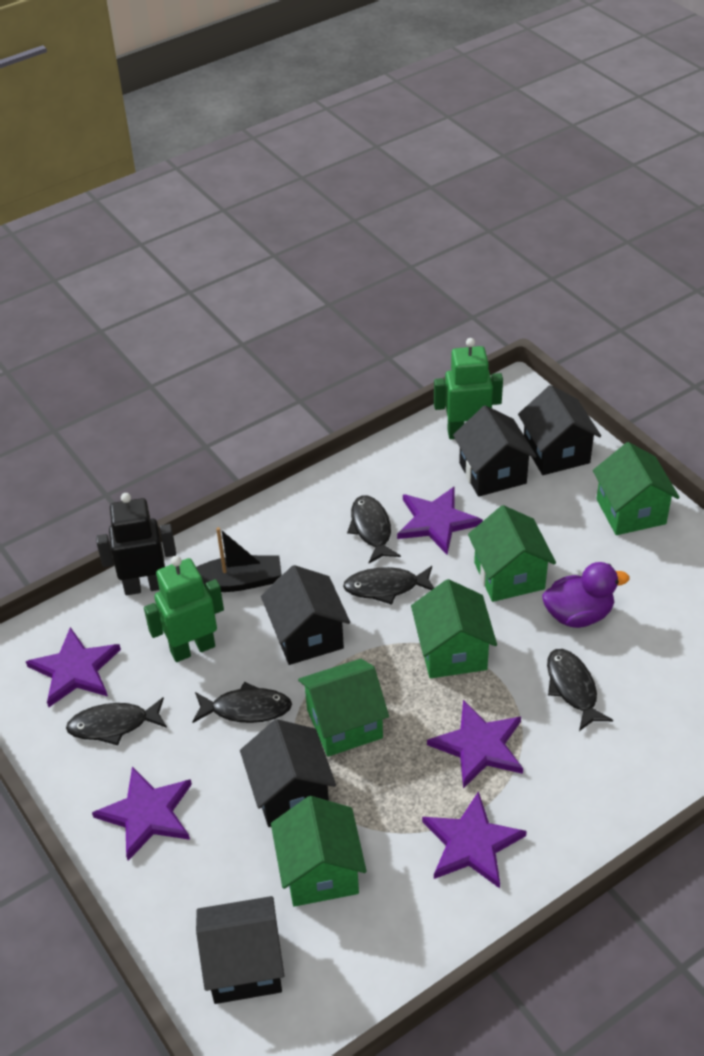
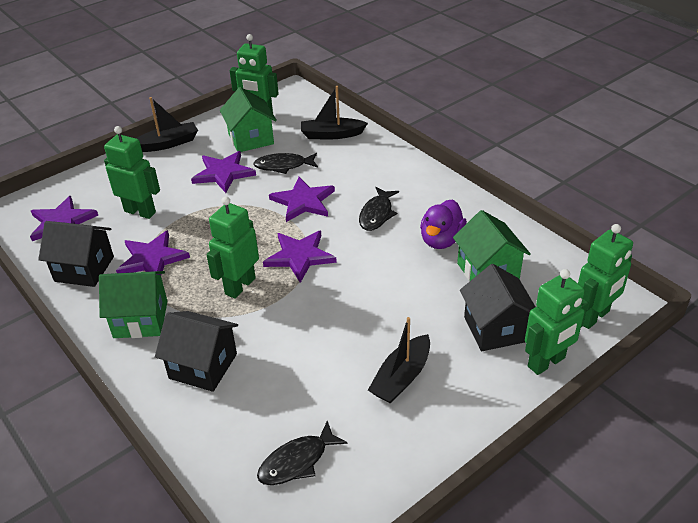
black boat: 1 -> 3
black fish: 5 -> 3
black house: 5 -> 3
black robot: 1 -> 0
green house: 5 -> 3
green robot: 2 -> 5

